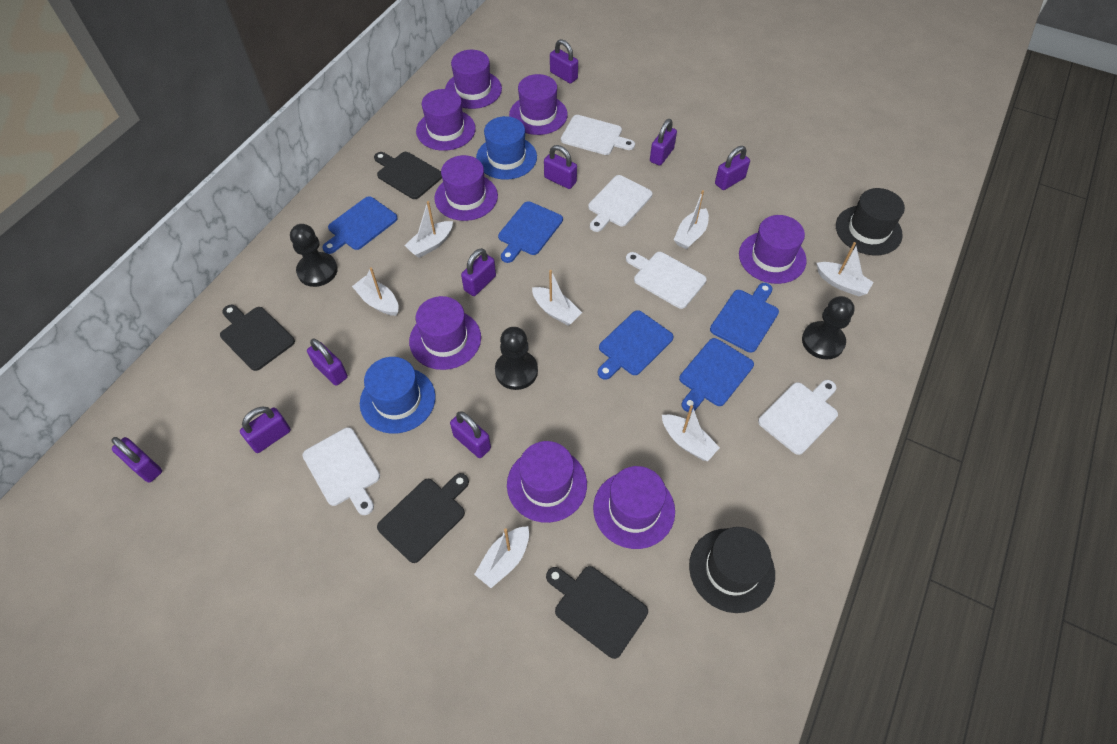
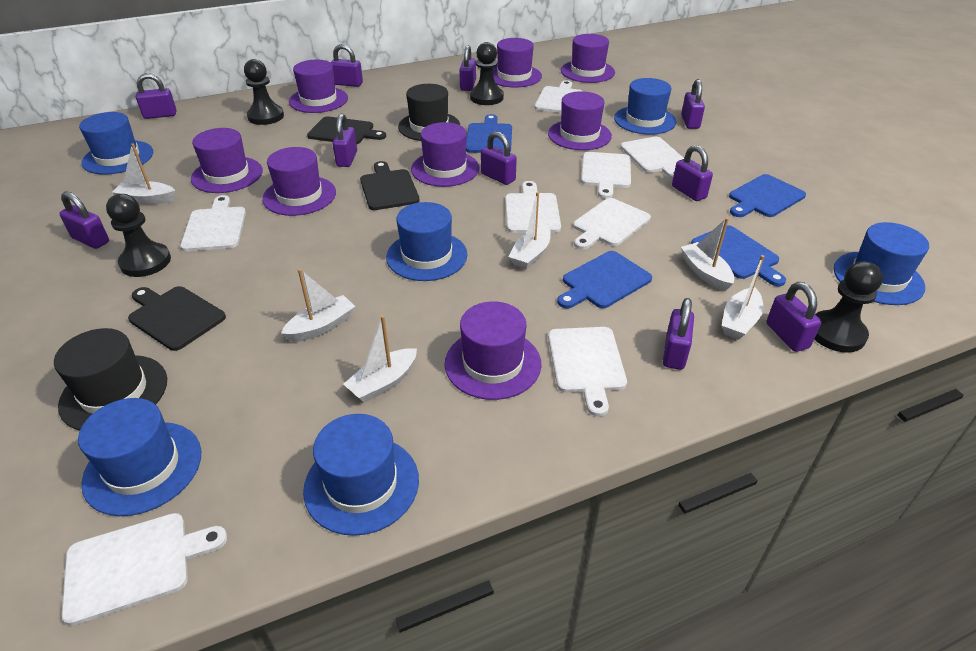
black cutting board: 4 -> 3
black pawn: 3 -> 4
blue cutting board: 5 -> 4
blue hat: 2 -> 6
purple padlock: 9 -> 10
white boat: 7 -> 6
white cutting board: 5 -> 8

